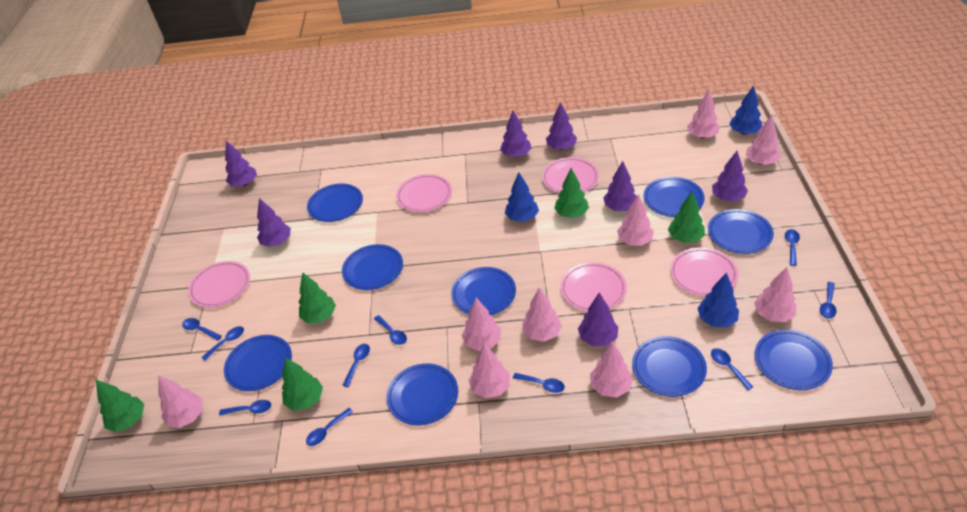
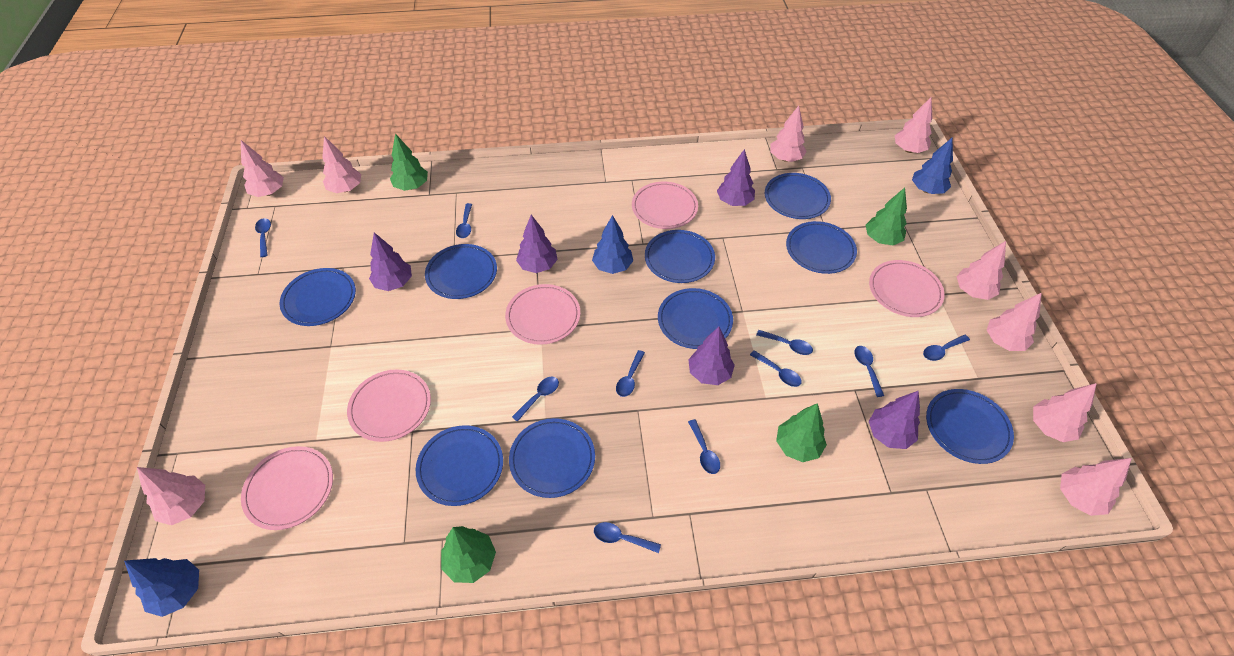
green tree: 5 -> 4
purple tree: 7 -> 5

